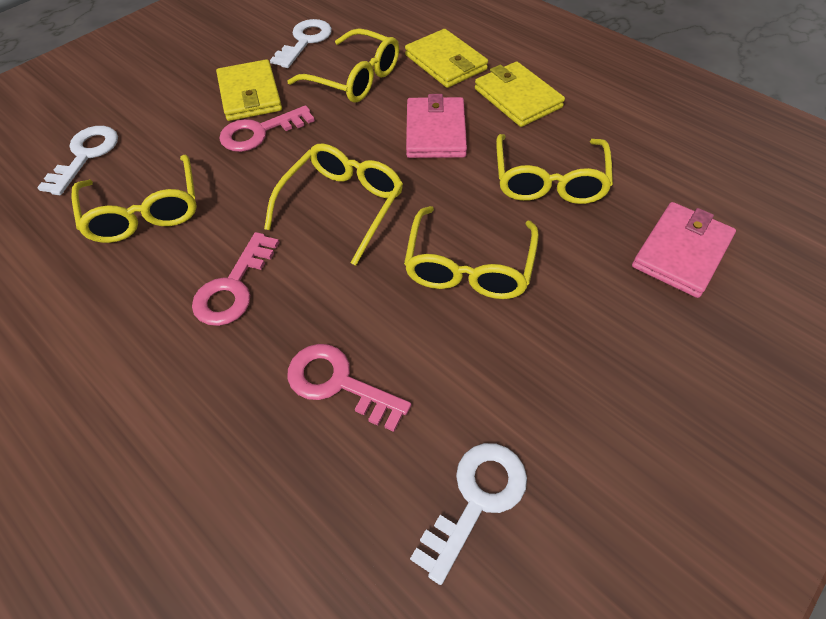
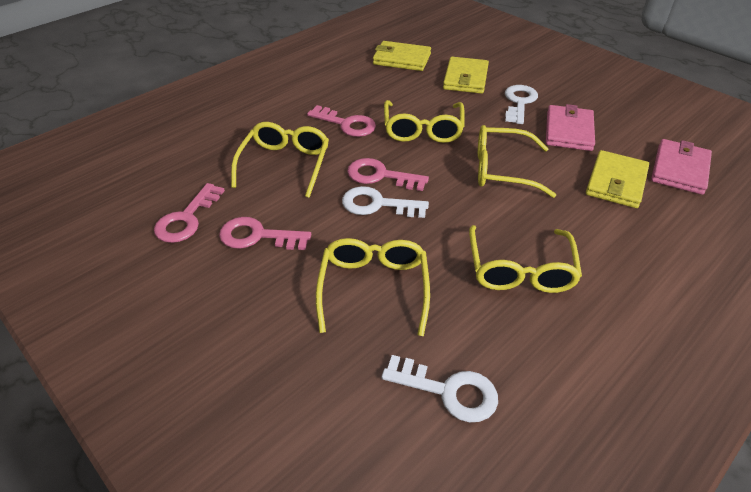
pink key: 3 -> 4

